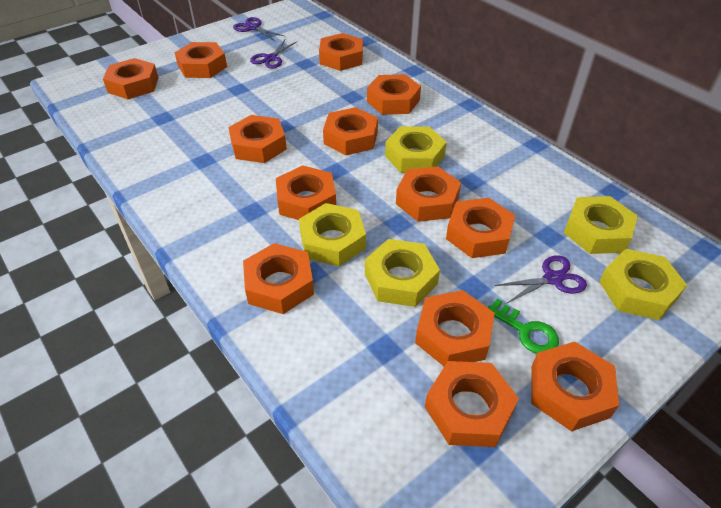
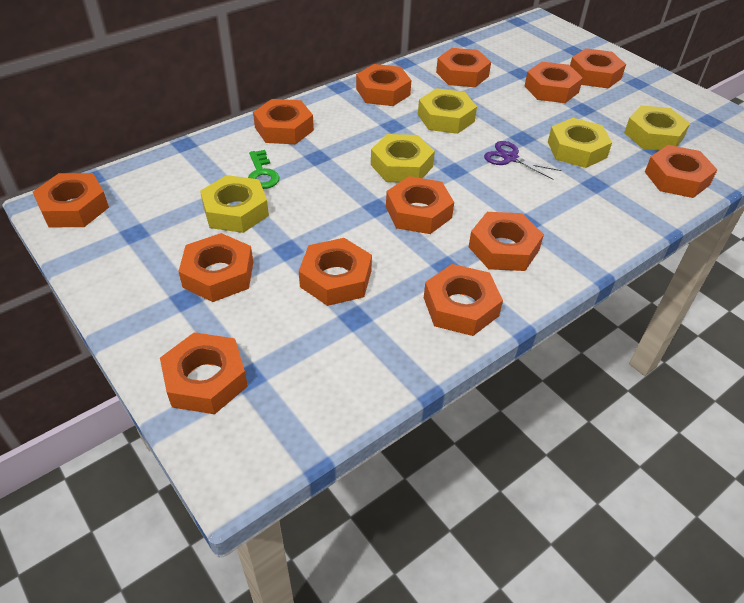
purple scissors: 3 -> 1

